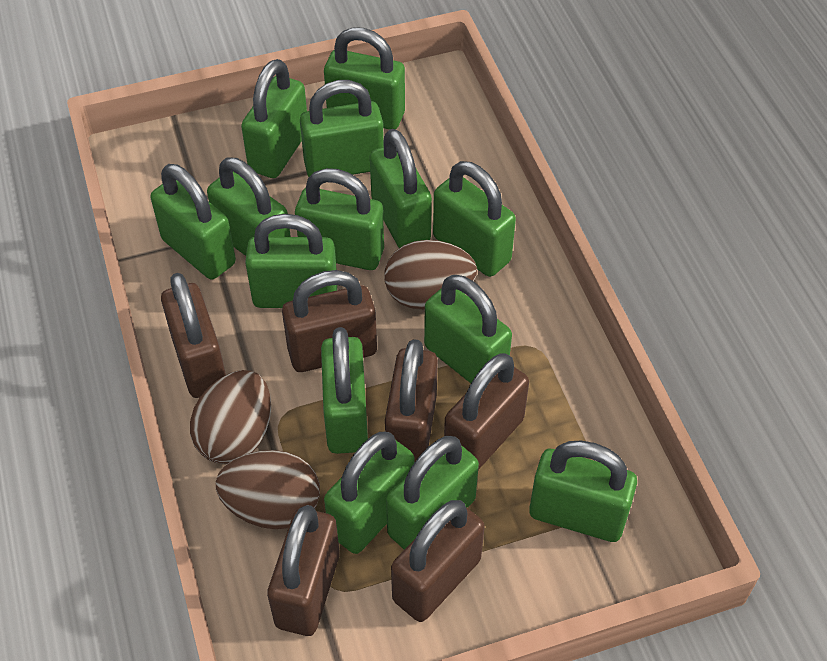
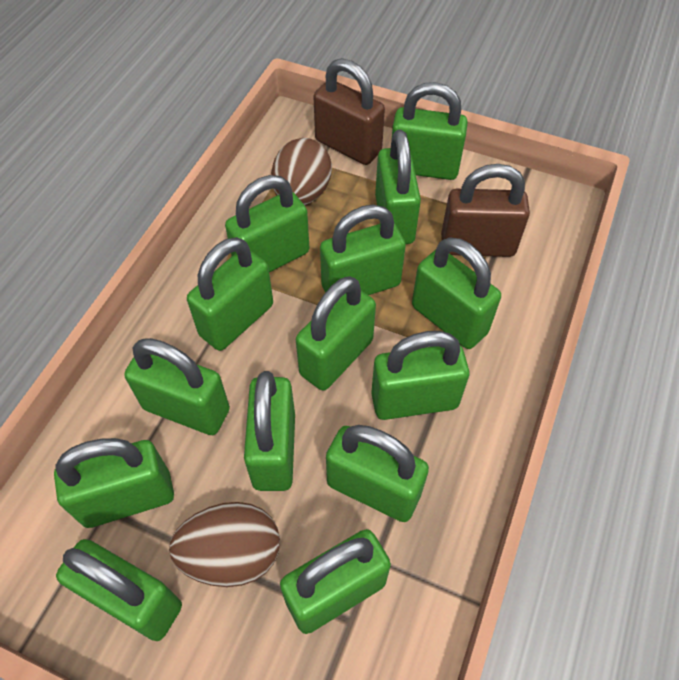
brown egg: 3 -> 2
brown padlock: 6 -> 2

